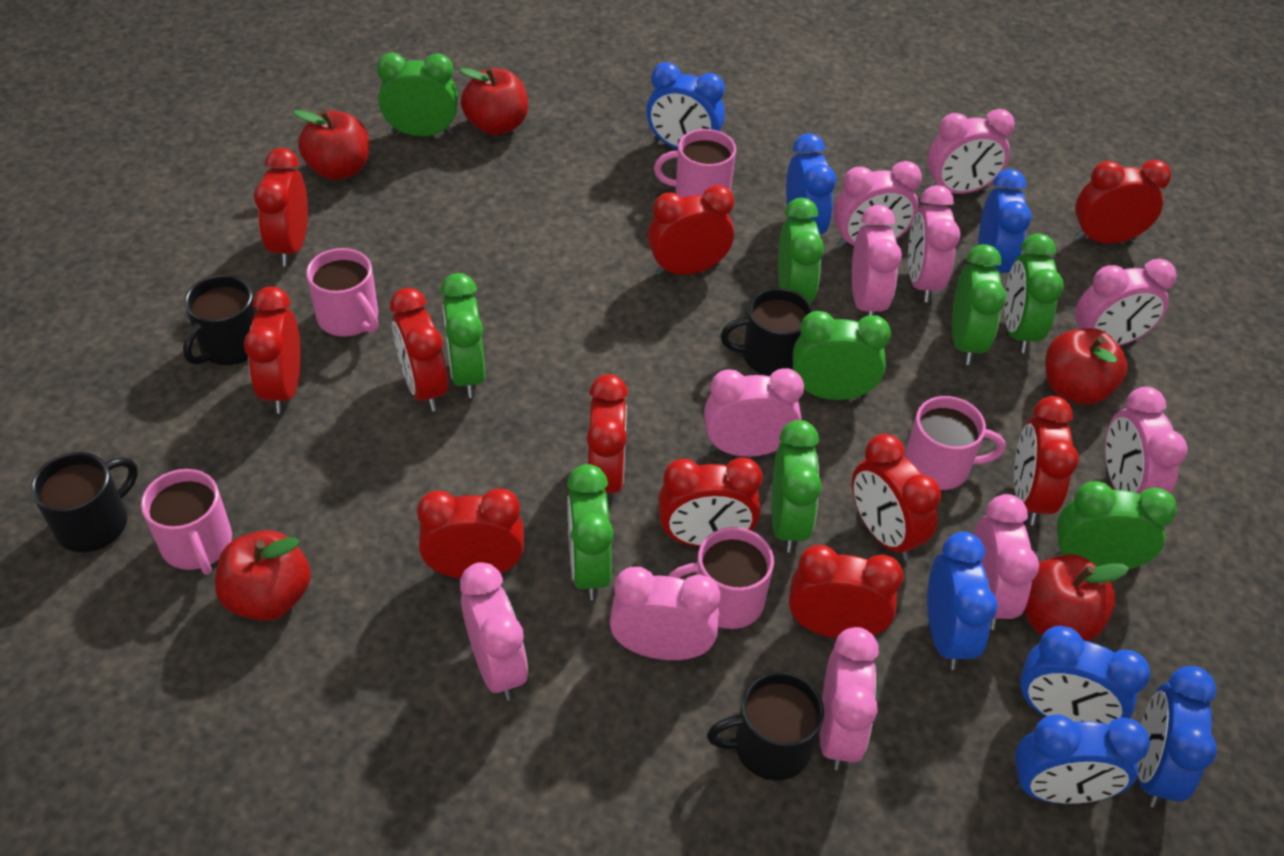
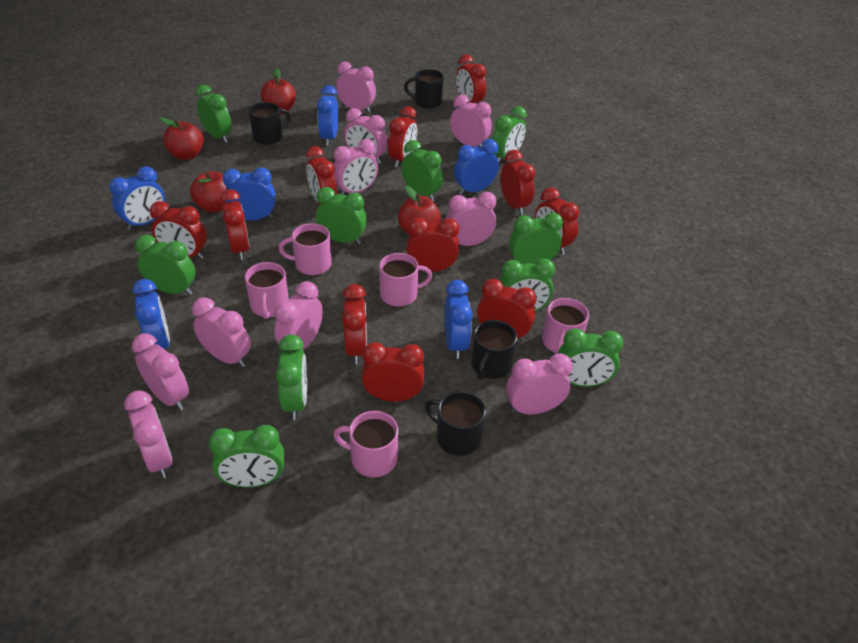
blue clock: 7 -> 6
green clock: 9 -> 10
pink clock: 11 -> 10
red apple: 5 -> 4

